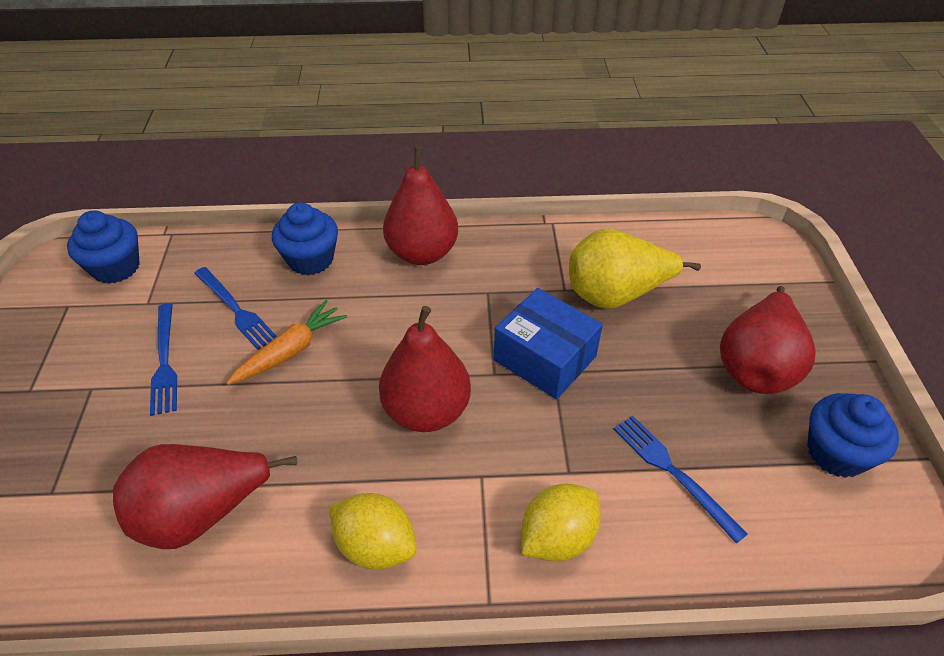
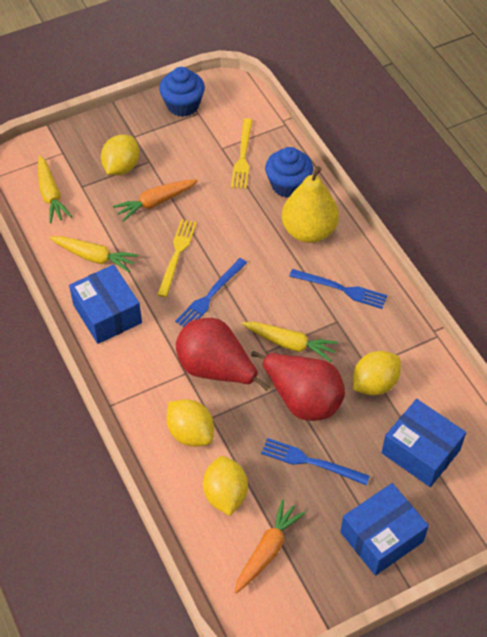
blue box: 1 -> 3
blue cupcake: 3 -> 2
orange carrot: 1 -> 2
red pear: 4 -> 2
yellow carrot: 0 -> 3
yellow fork: 0 -> 2
yellow lemon: 2 -> 4

